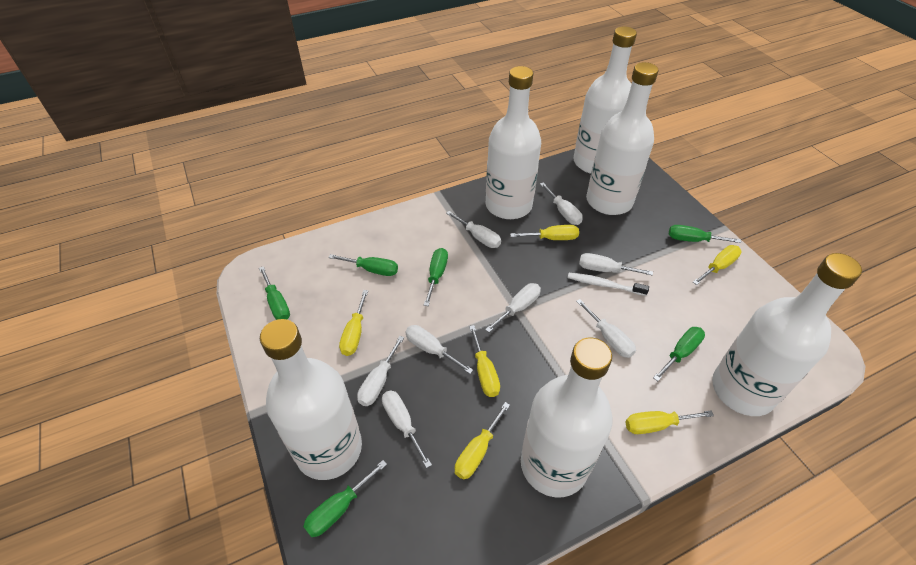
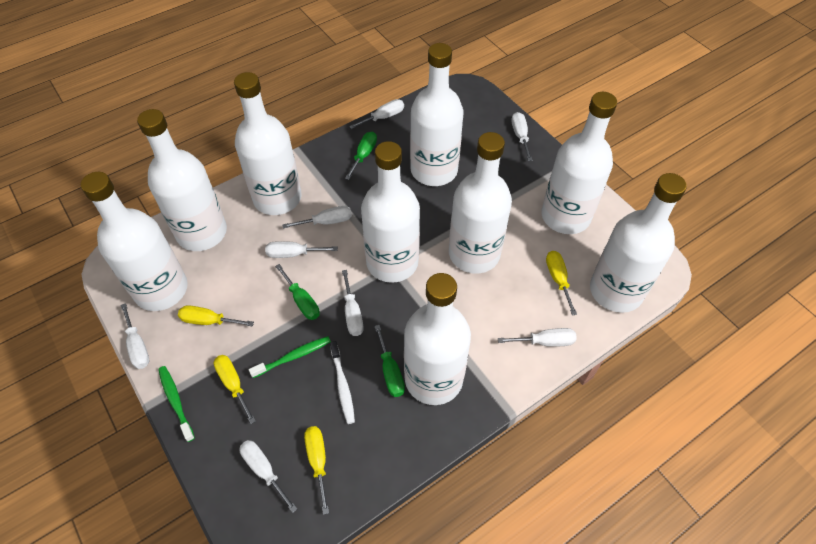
green screwdriver: 6 -> 3
green toothbrush: 0 -> 2
white bottle: 6 -> 9
yellow screwdriver: 6 -> 4

